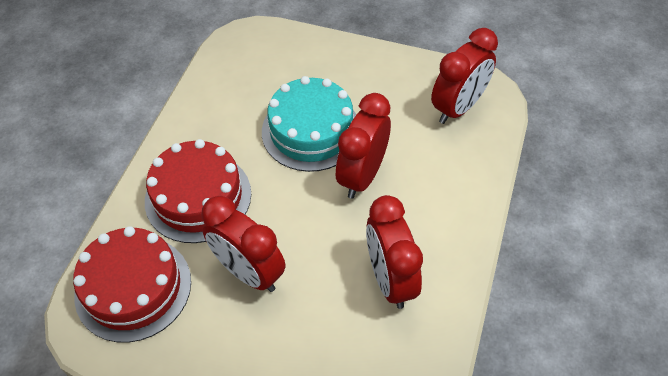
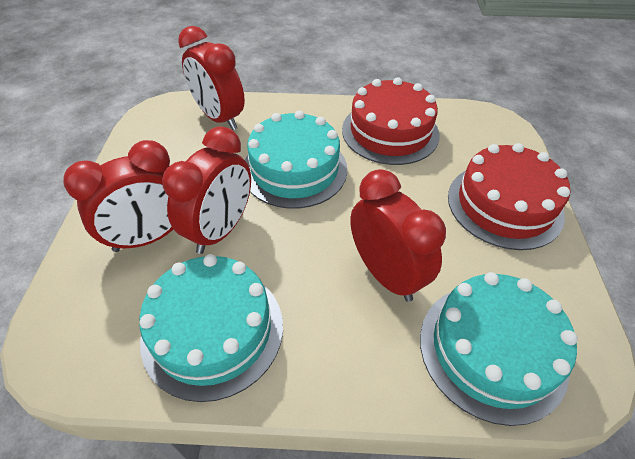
turquoise cake: 1 -> 3

